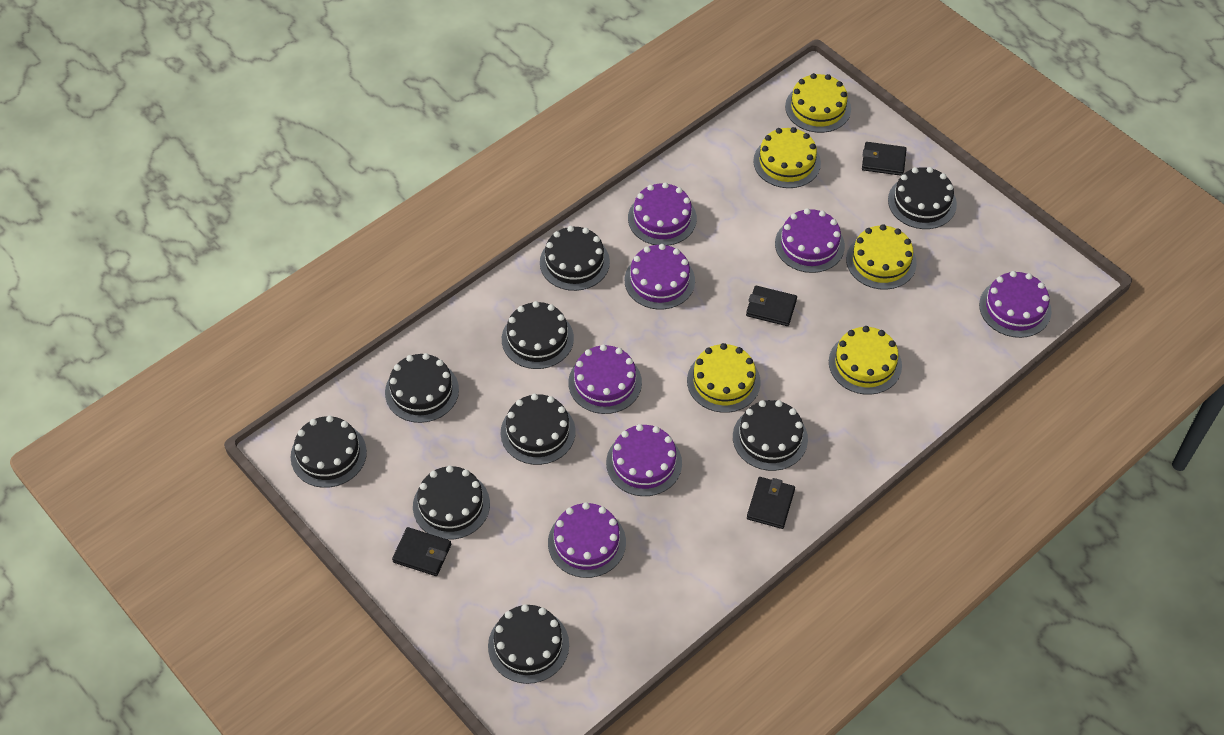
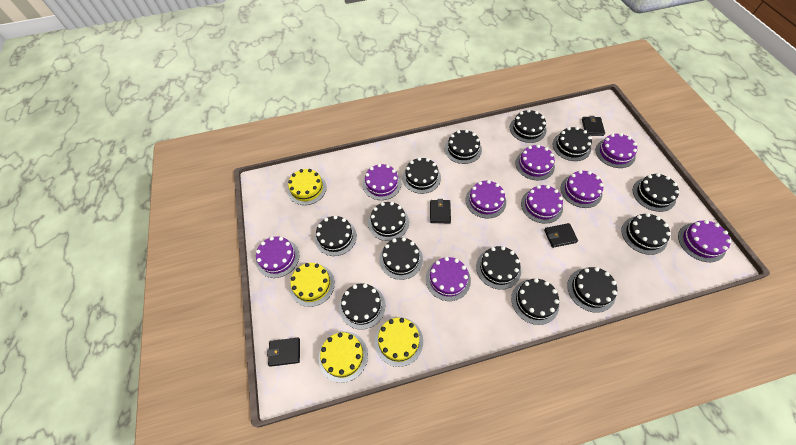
black cake: 9 -> 13
purple cake: 7 -> 9
yellow cake: 5 -> 4

